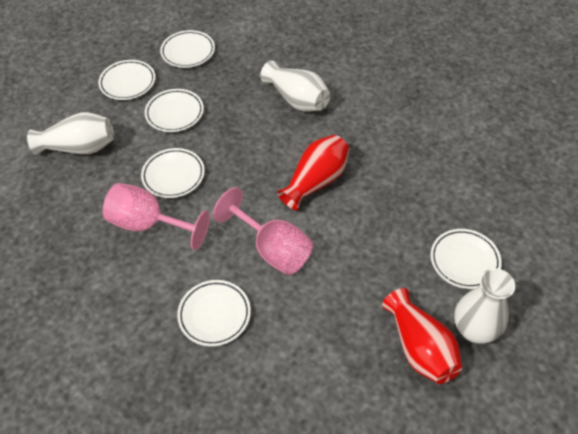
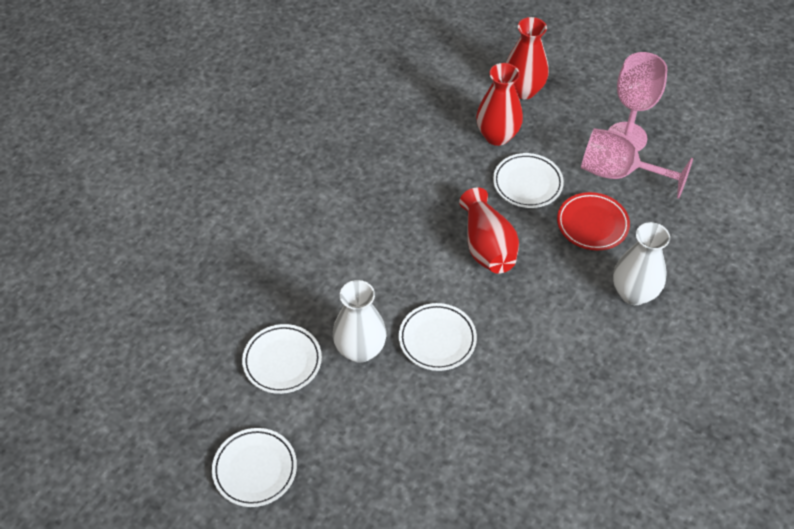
red plate: 0 -> 1
red vase: 2 -> 3
white plate: 6 -> 4
white vase: 3 -> 2

